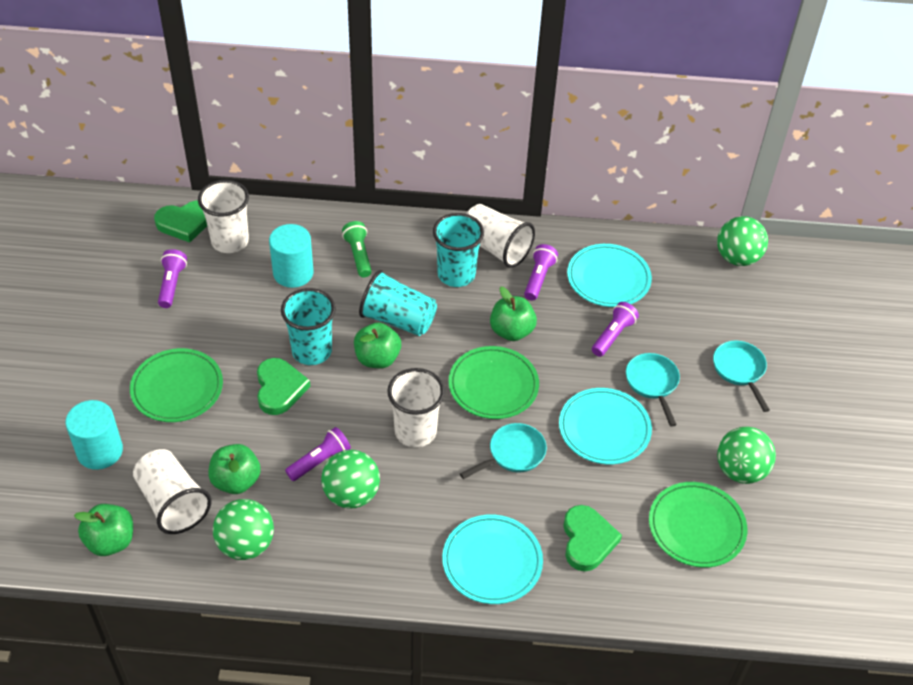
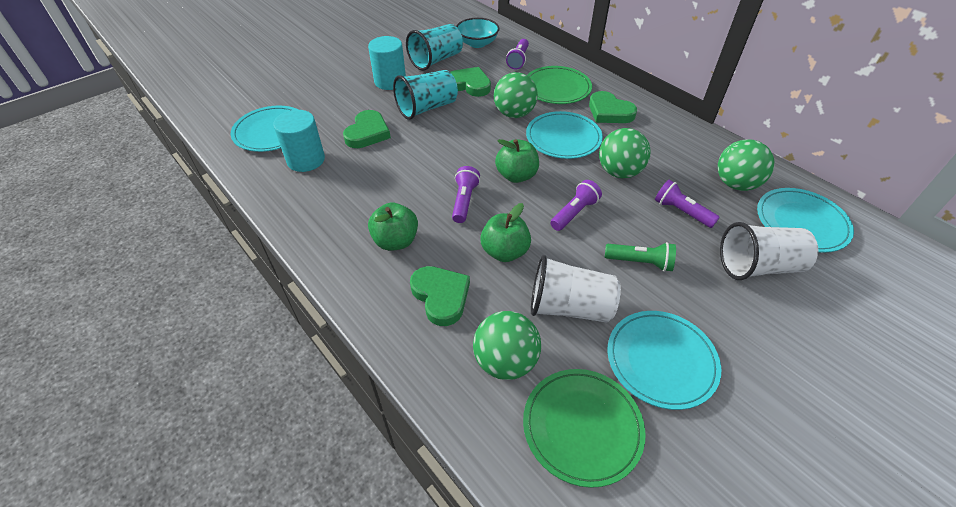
green apple: 4 -> 3
green heart: 3 -> 4
green plate: 3 -> 2
turquoise bowl: 0 -> 1
turquoise cup: 3 -> 2
turquoise pan: 3 -> 0
turquoise plate: 3 -> 4
white cup: 4 -> 2

